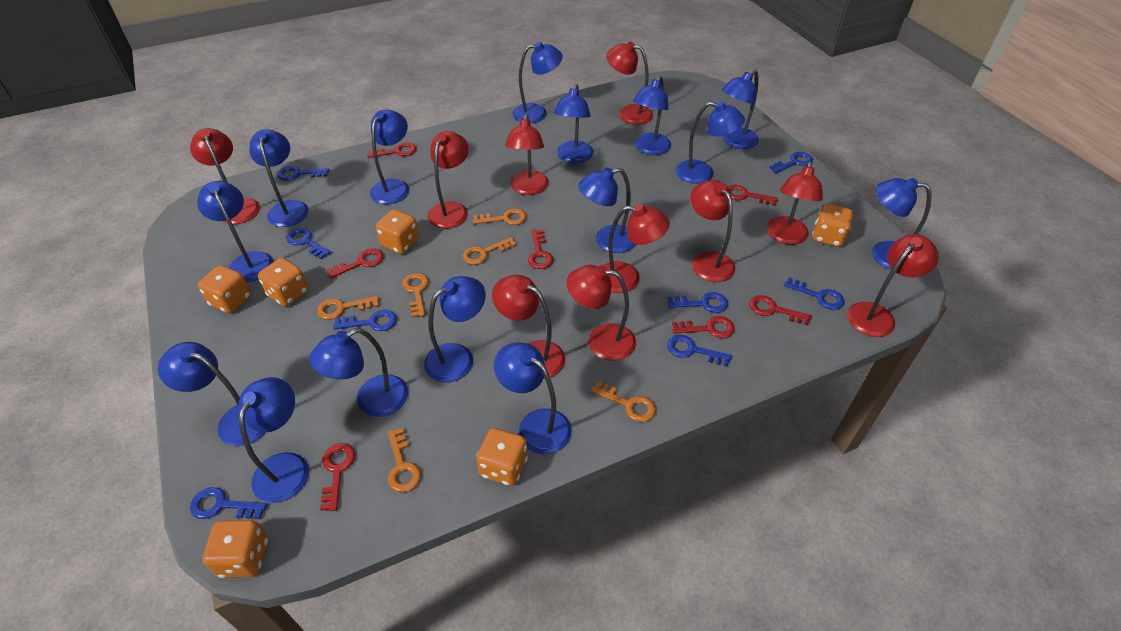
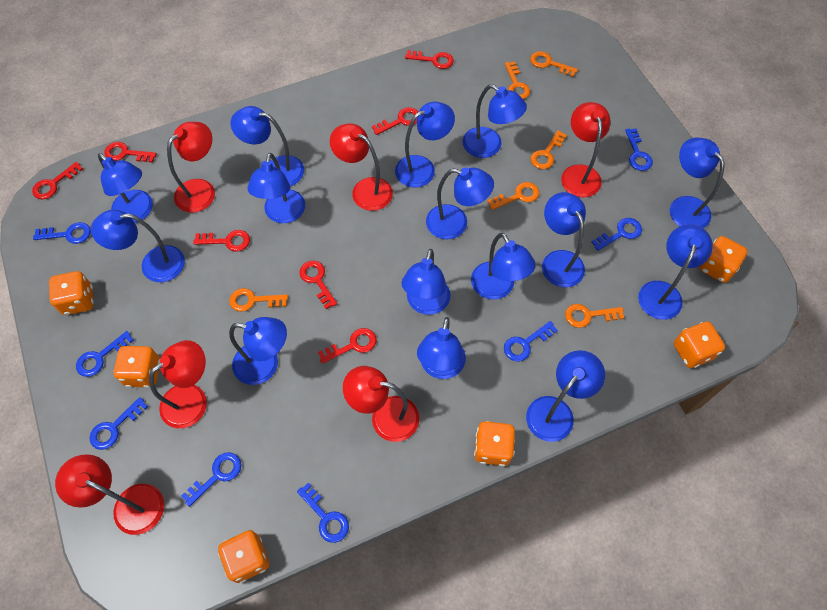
red lamp: 10 -> 6

